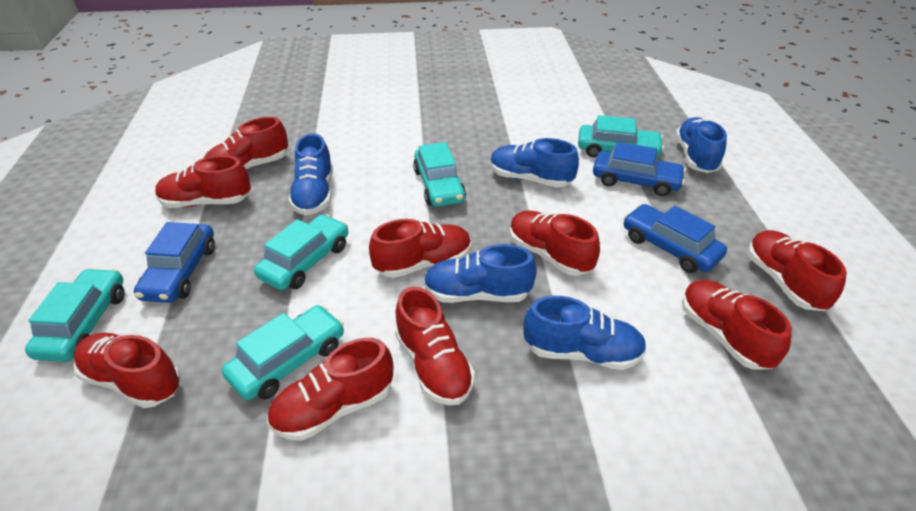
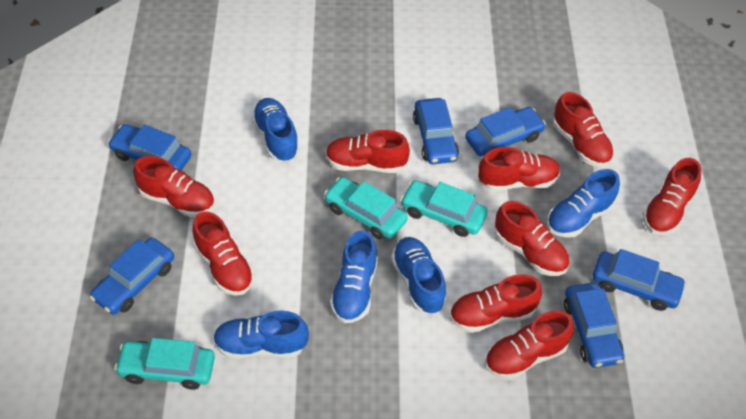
blue car: 3 -> 6
turquoise car: 5 -> 3

